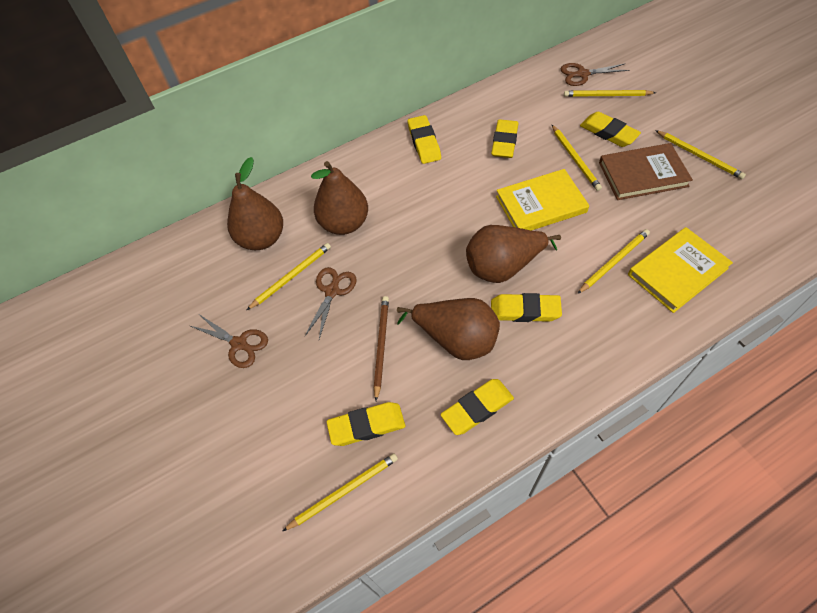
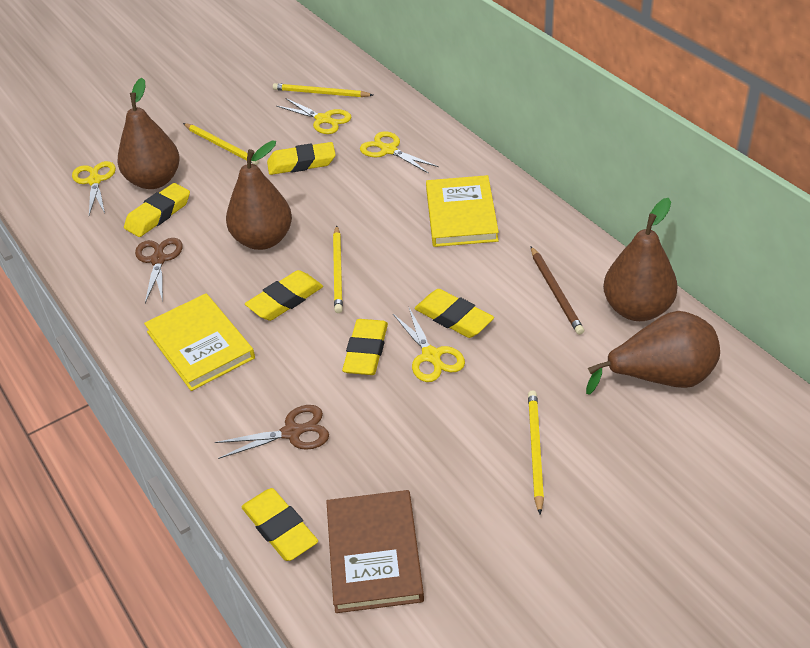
brown scissors: 3 -> 2
yellow pencil: 6 -> 4
yellow scissors: 0 -> 4

